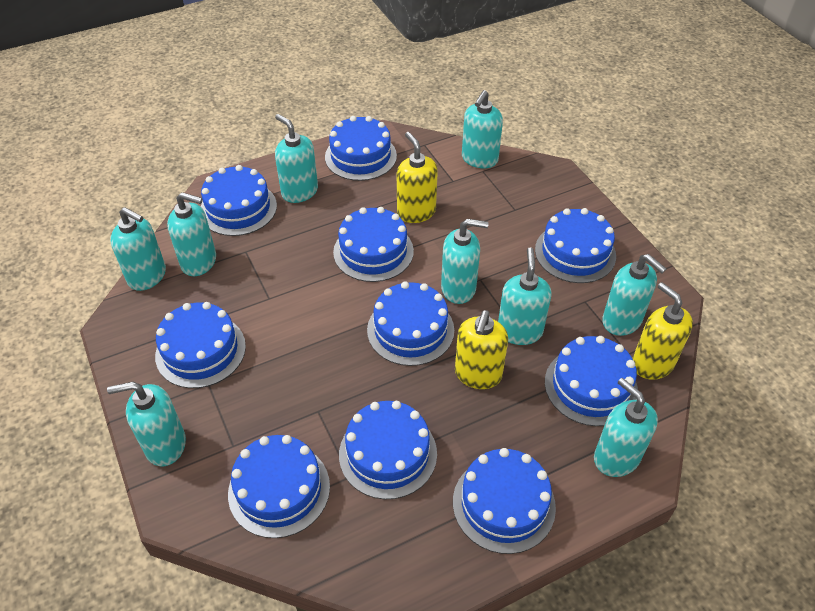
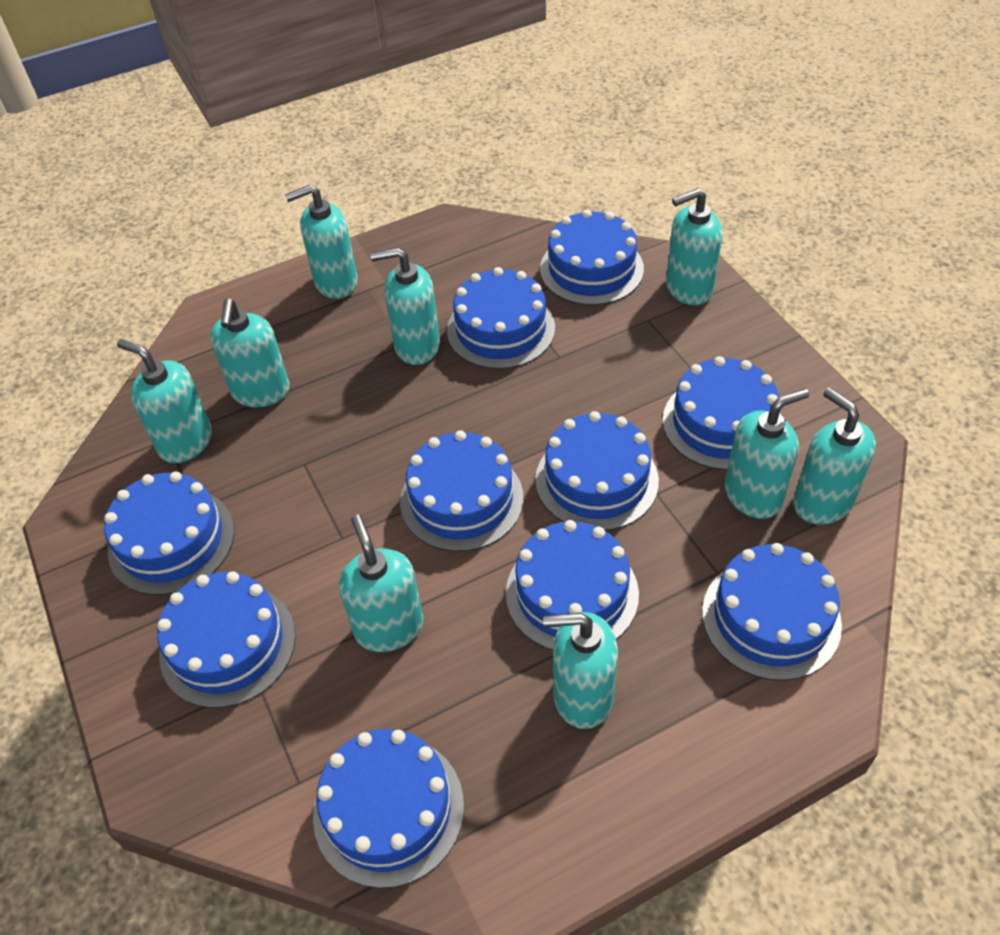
yellow soap dispenser: 3 -> 0

